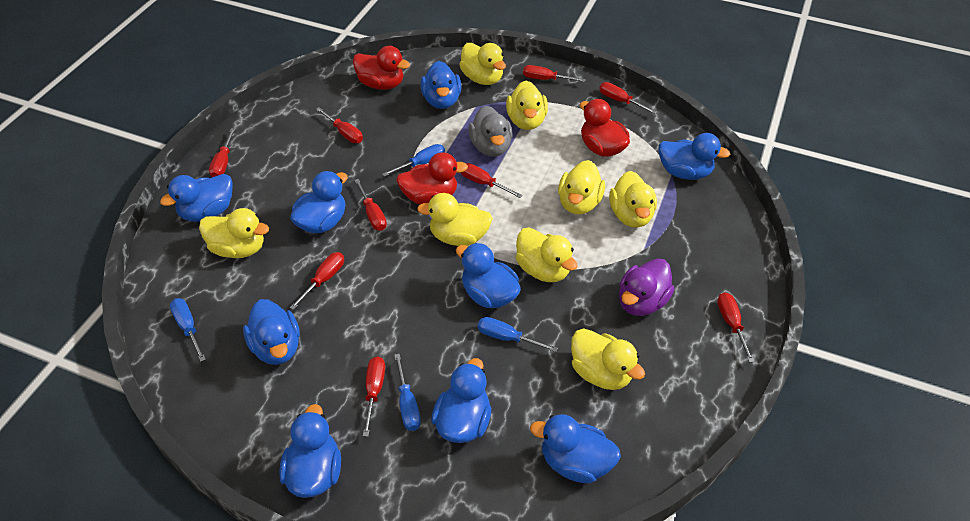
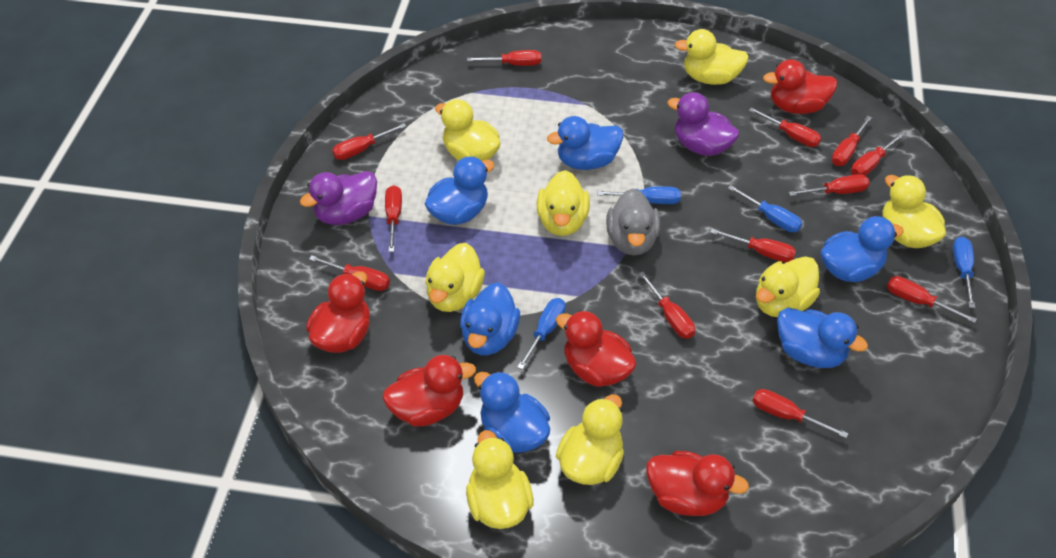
blue duck: 9 -> 6
purple duck: 1 -> 2
red duck: 3 -> 5
red screwdriver: 9 -> 12

